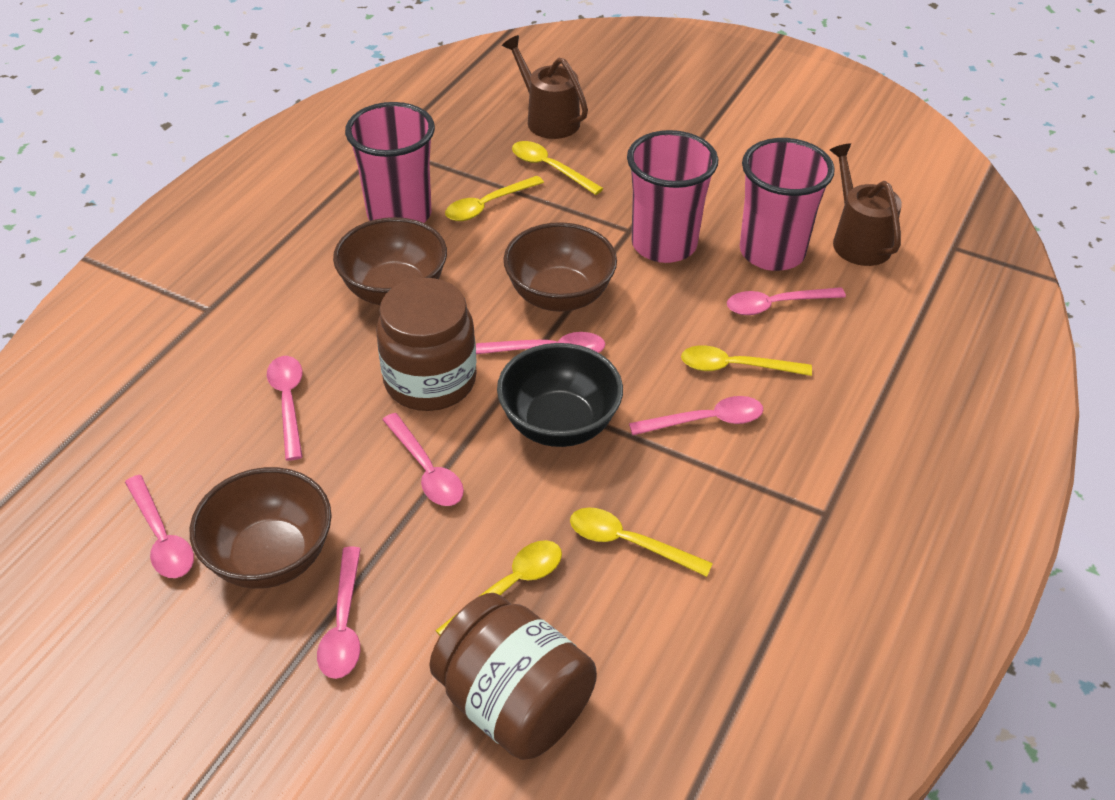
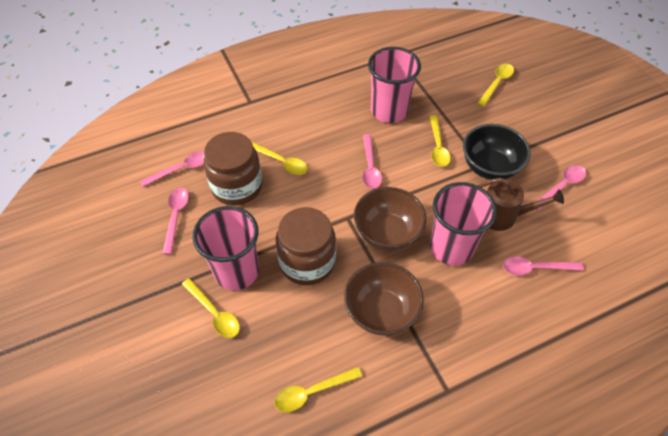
brown bowl: 3 -> 2
brown watering can: 2 -> 1
pink spoon: 7 -> 5

